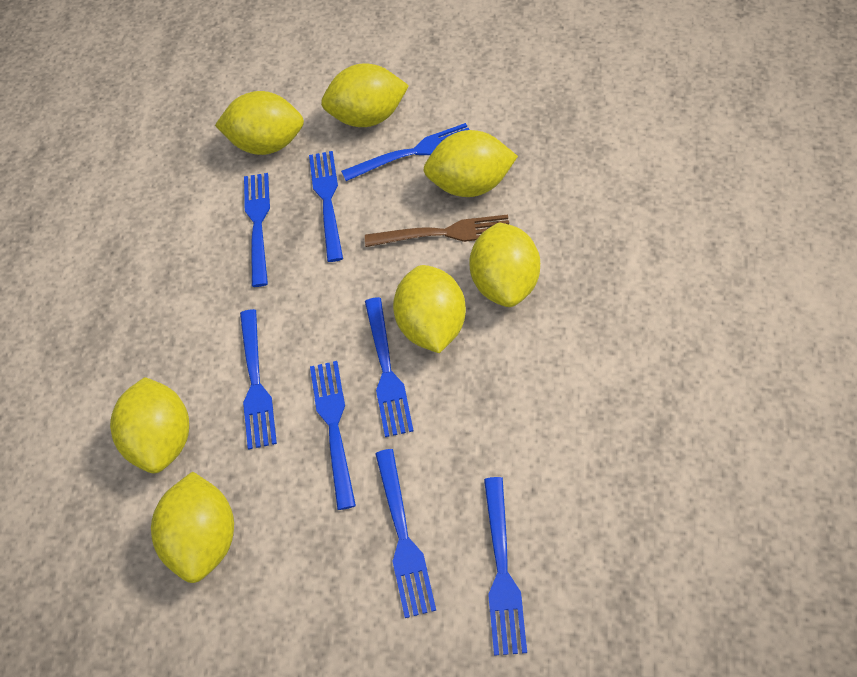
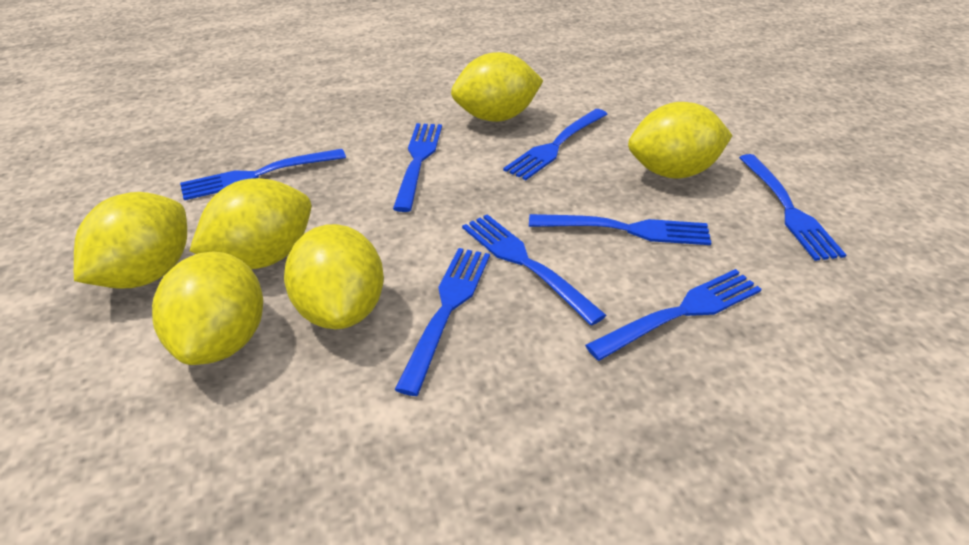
brown fork: 1 -> 0
yellow lemon: 7 -> 6

